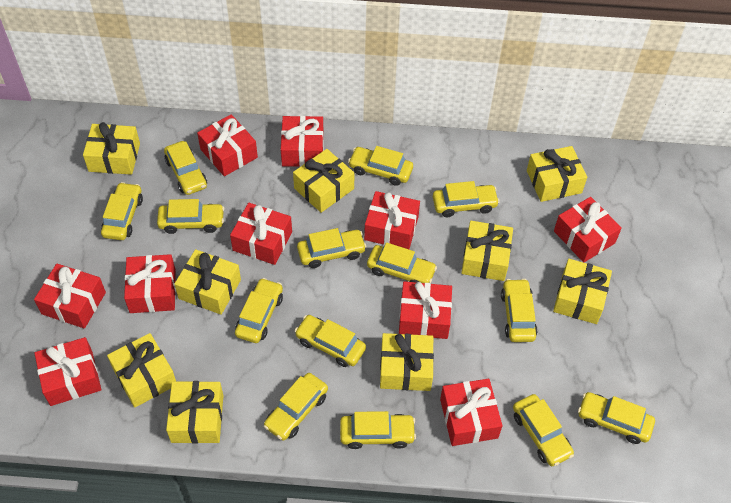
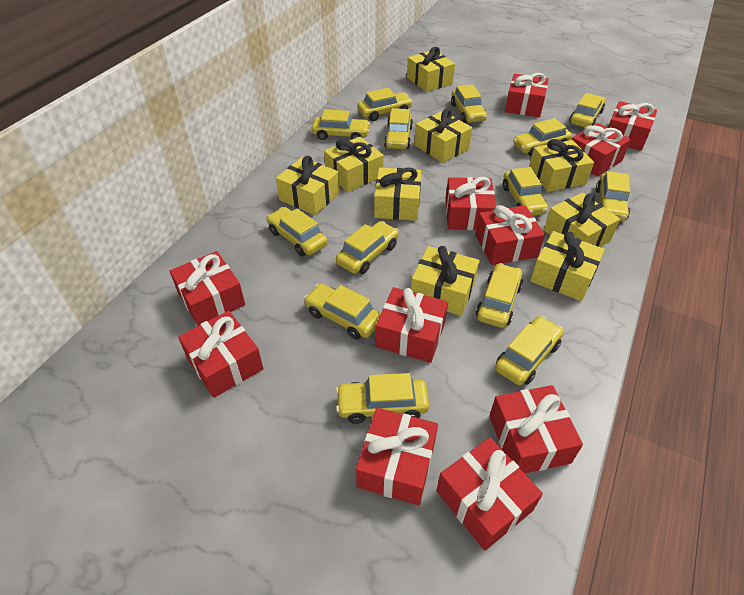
red gift: 10 -> 11

